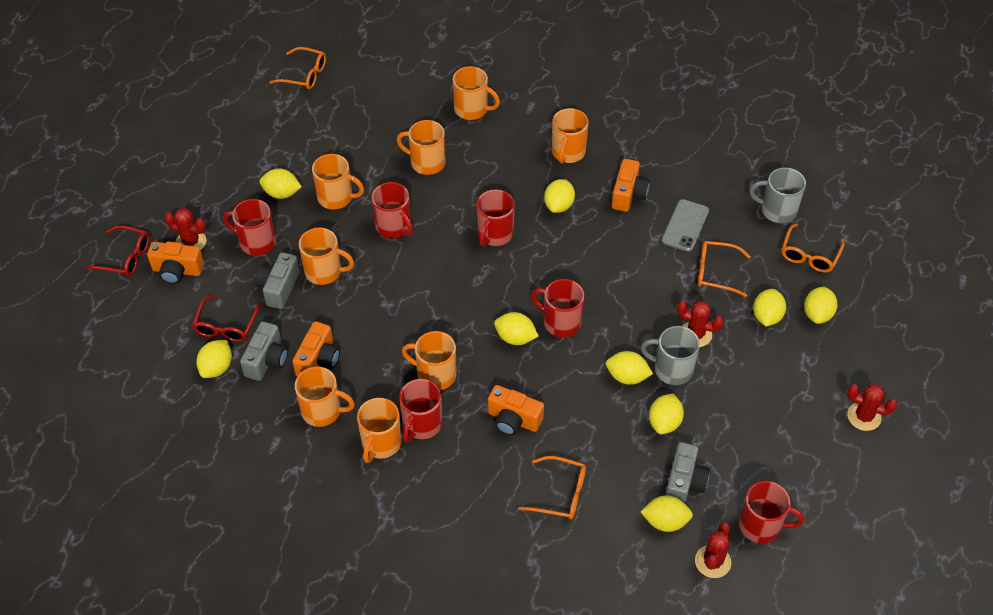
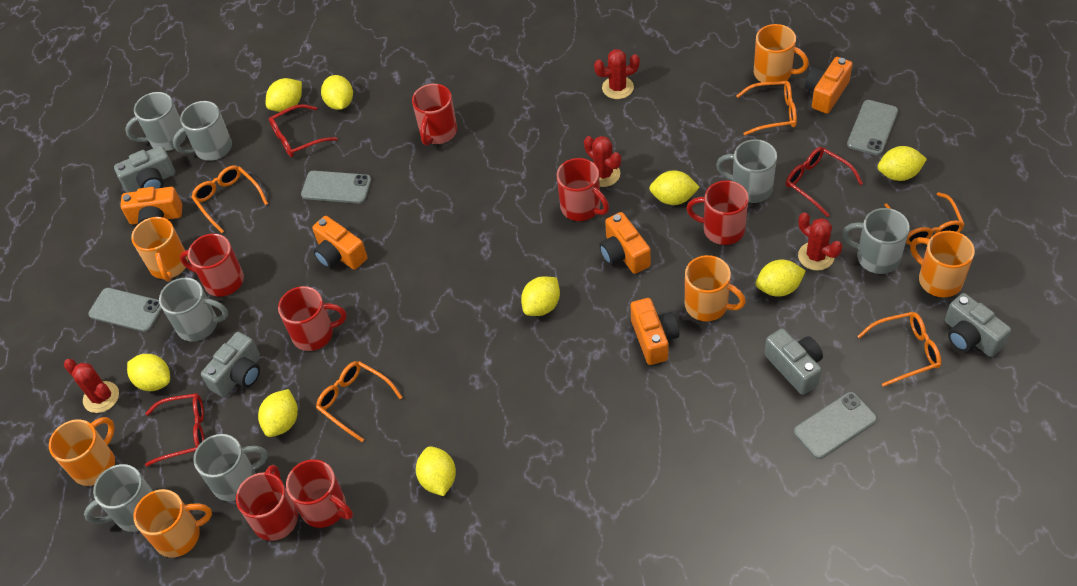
grey camera: 3 -> 4
grey mug: 2 -> 7
grey phone: 1 -> 4
orange camera: 4 -> 5
orange glasses: 4 -> 5
orange mug: 8 -> 6
red glasses: 2 -> 3
red mug: 6 -> 7

